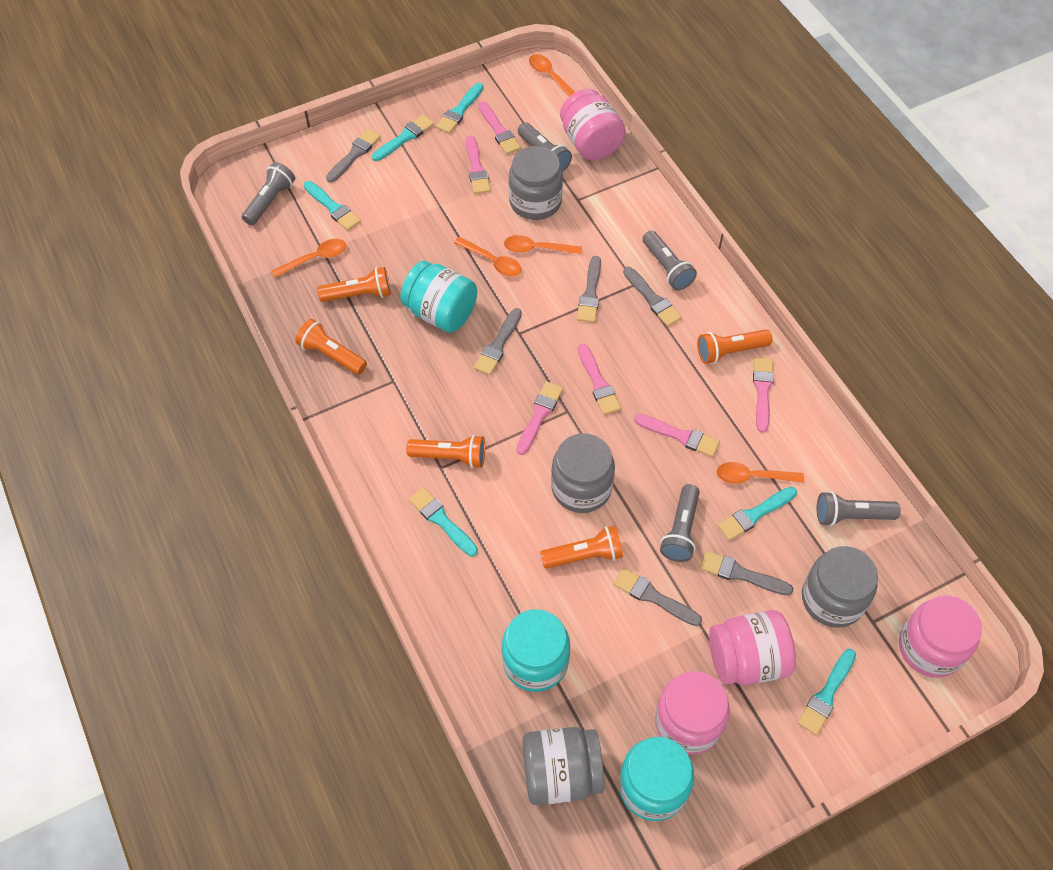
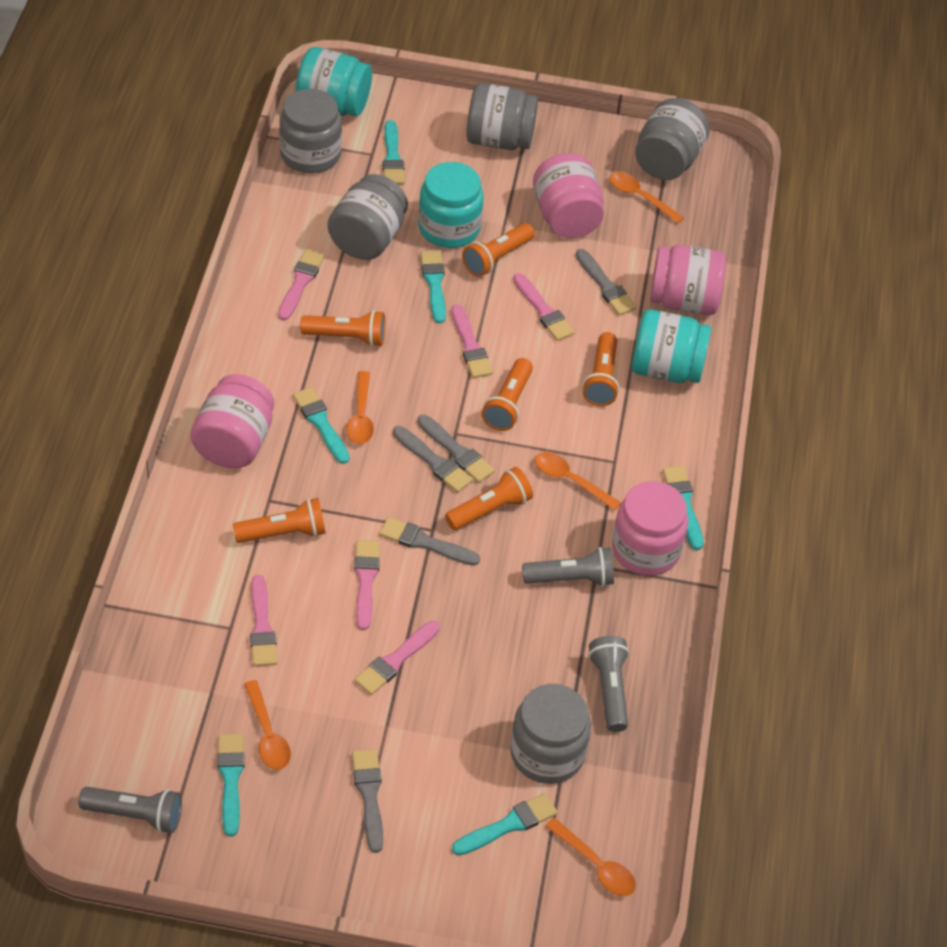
grey brush: 6 -> 5
grey flashlight: 5 -> 3
grey jar: 4 -> 5
orange flashlight: 5 -> 6

